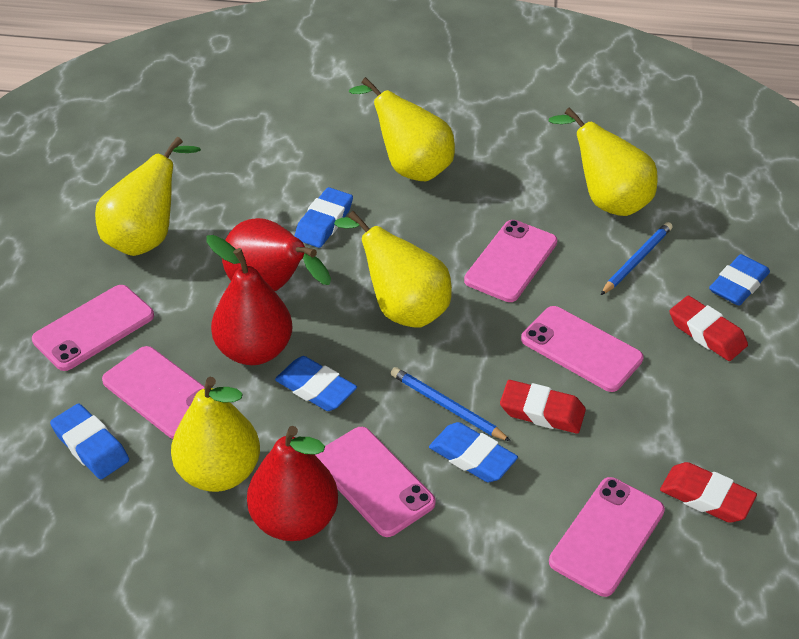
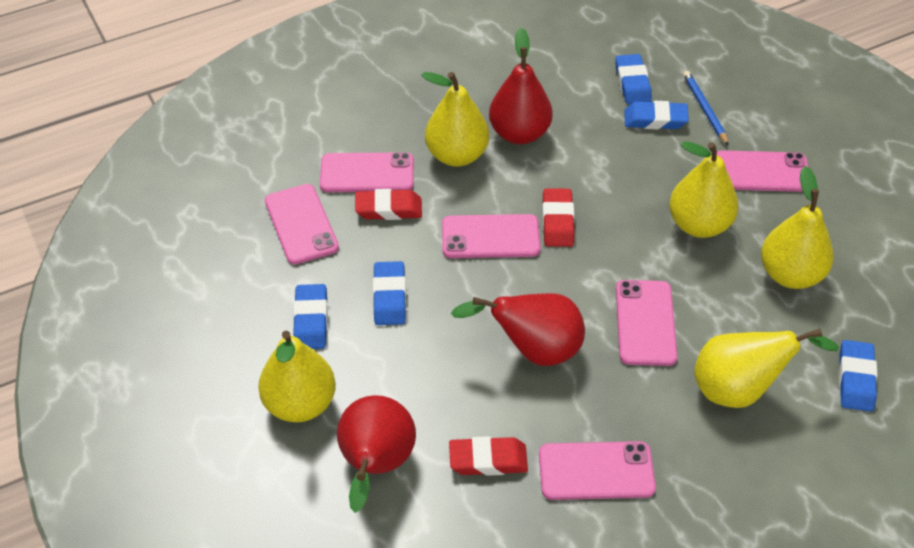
blue pencil: 2 -> 1

